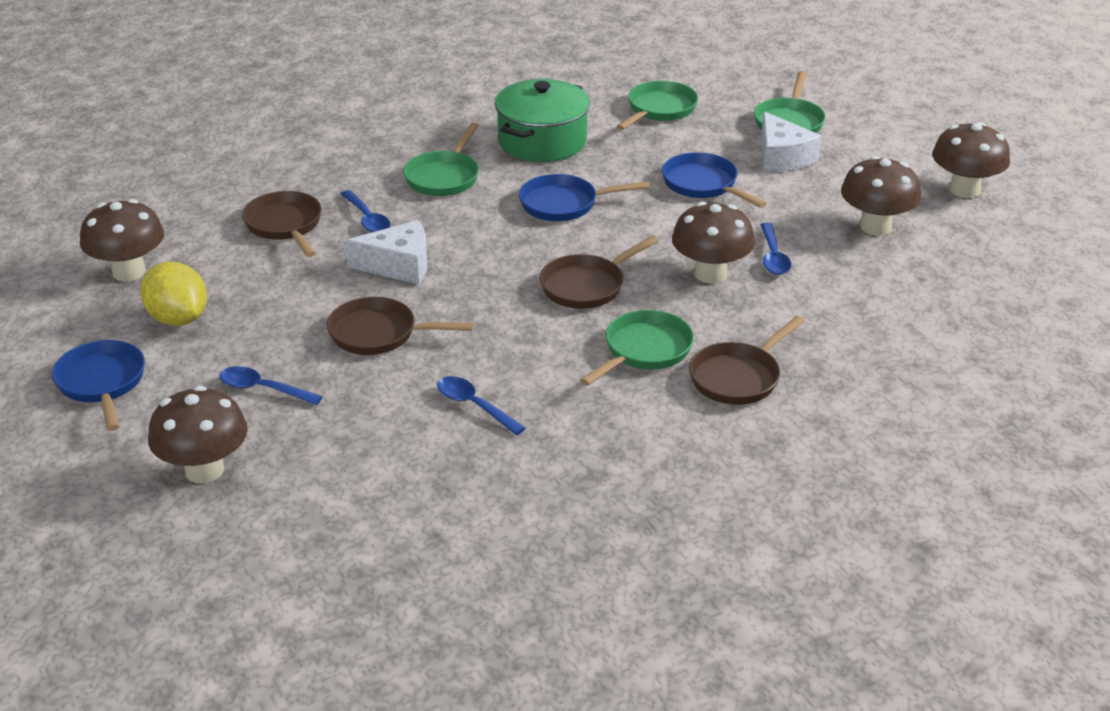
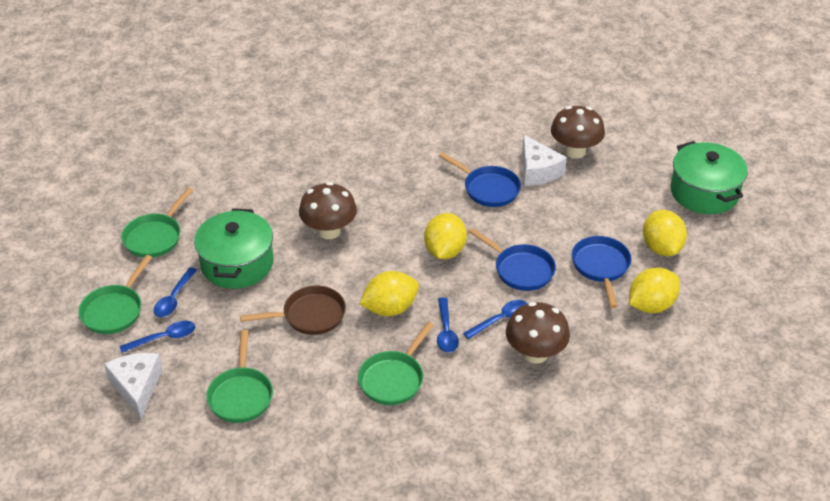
brown mushroom: 5 -> 3
brown pan: 4 -> 1
green pot: 1 -> 2
yellow lemon: 1 -> 4

